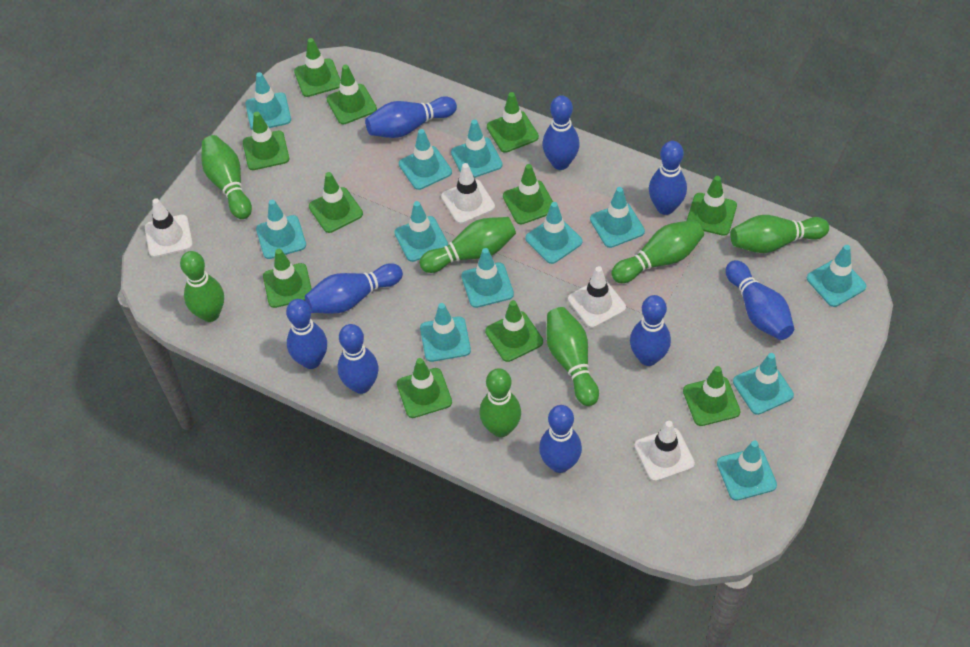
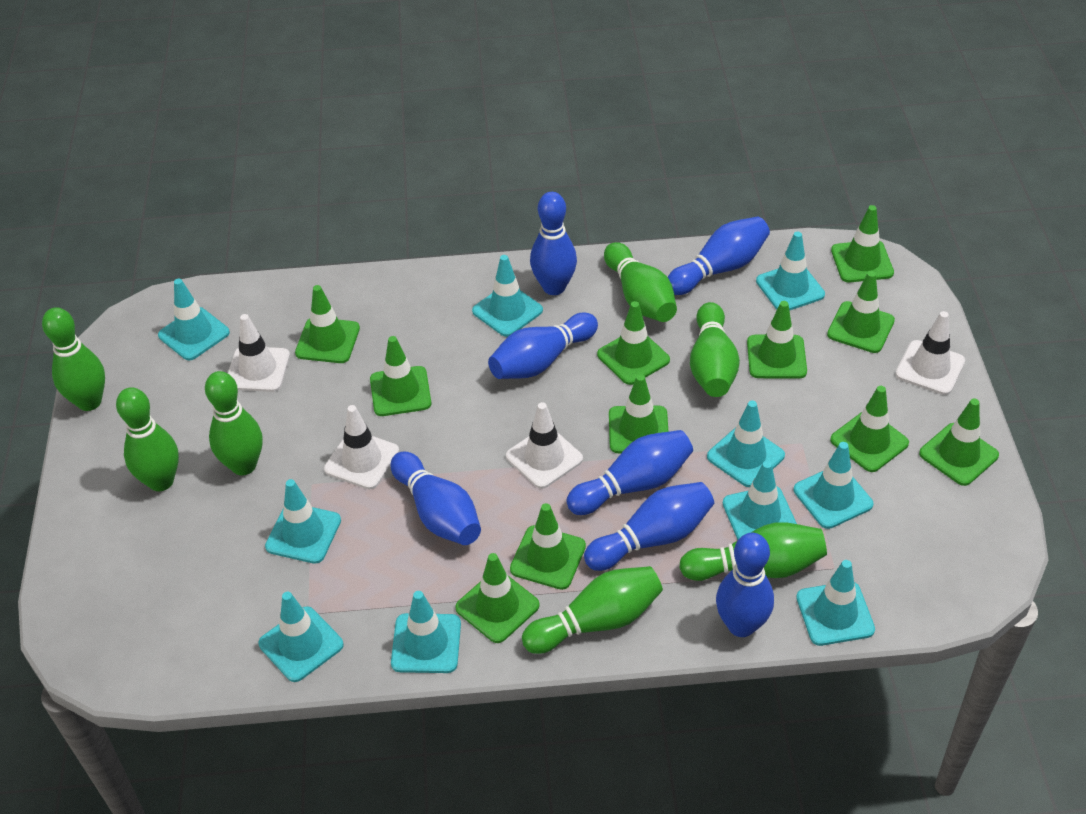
blue bowling pin: 9 -> 7
turquoise traffic cone: 12 -> 10

